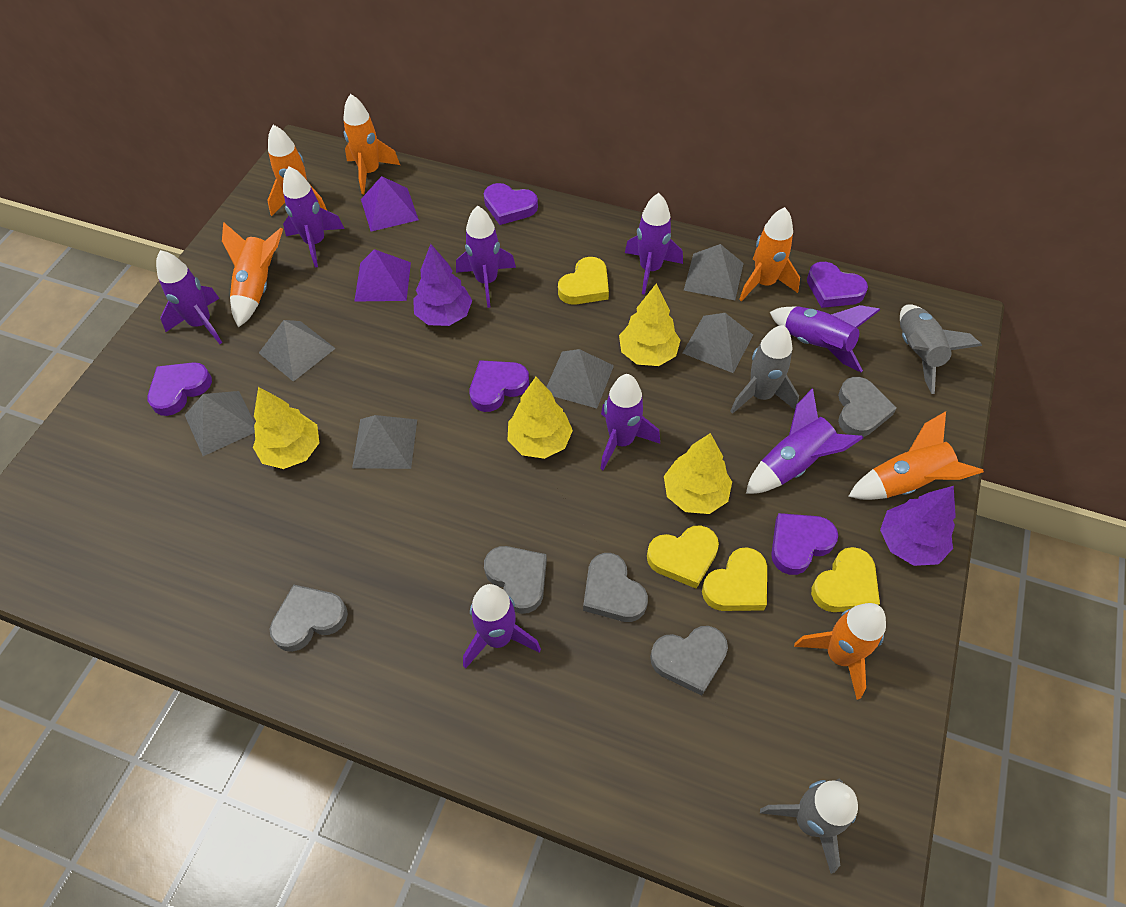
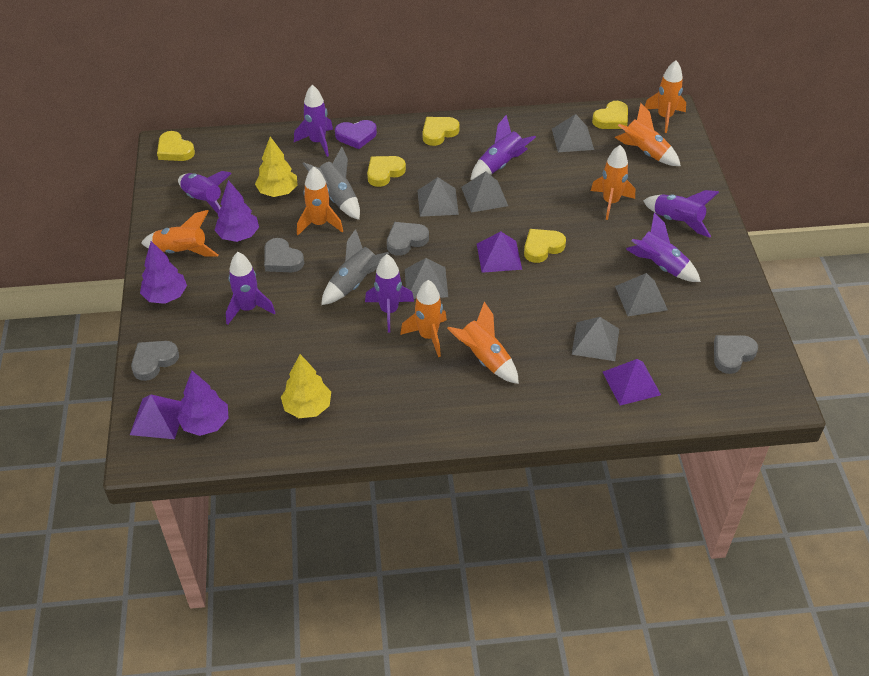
grey heart: 5 -> 4
grey rocket: 3 -> 2
orange rocket: 6 -> 7
purple heart: 5 -> 1
purple pyramid: 2 -> 3
purple rocket: 8 -> 7
purple tree: 2 -> 3
yellow heart: 4 -> 5
yellow tree: 4 -> 2

